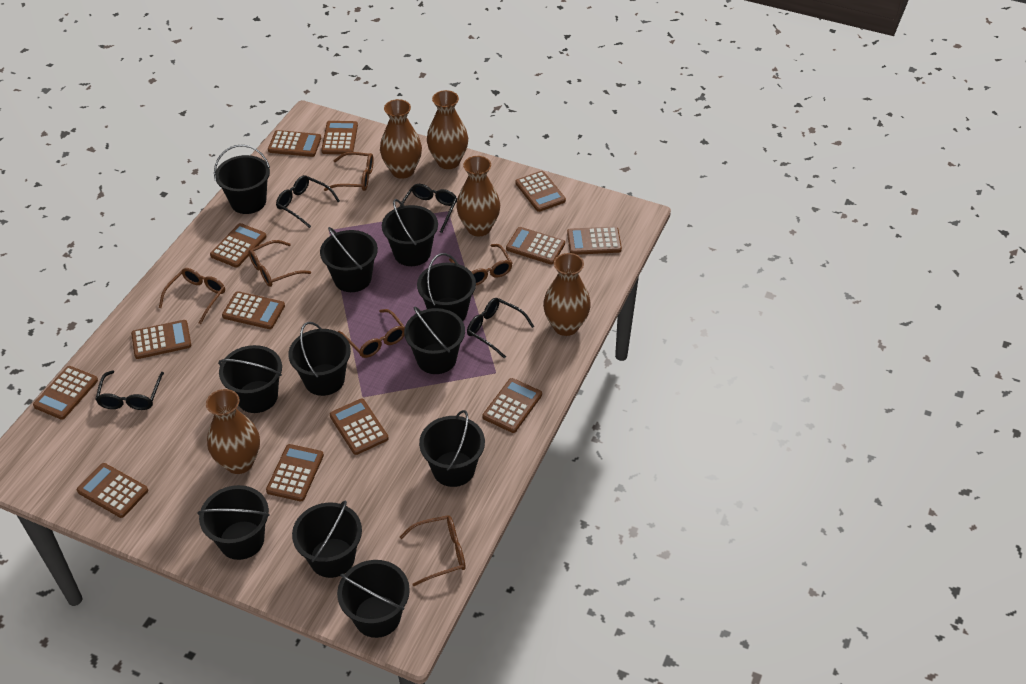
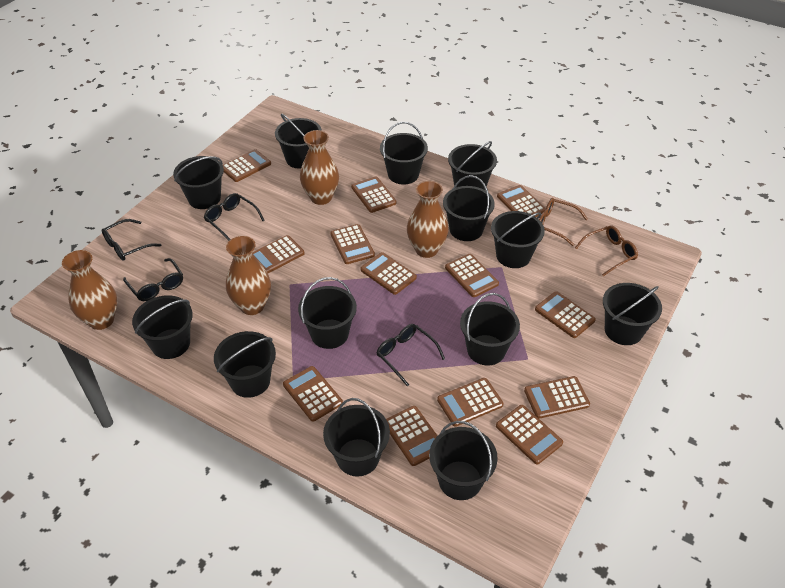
black bucket: 11 -> 13
brown glasses: 6 -> 2
brown vase: 5 -> 4

